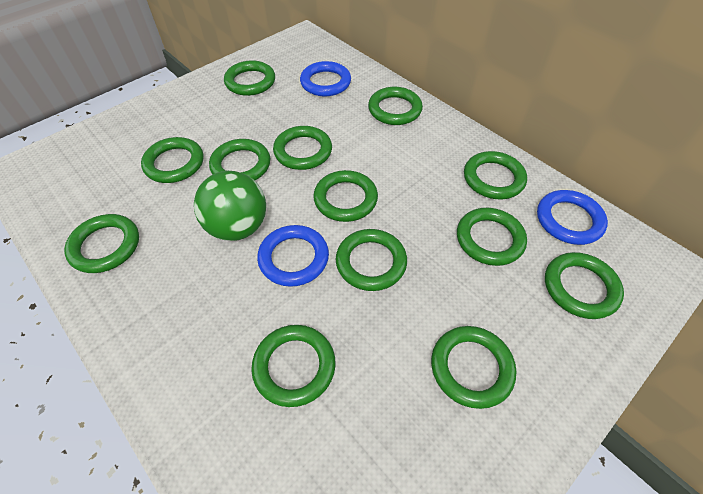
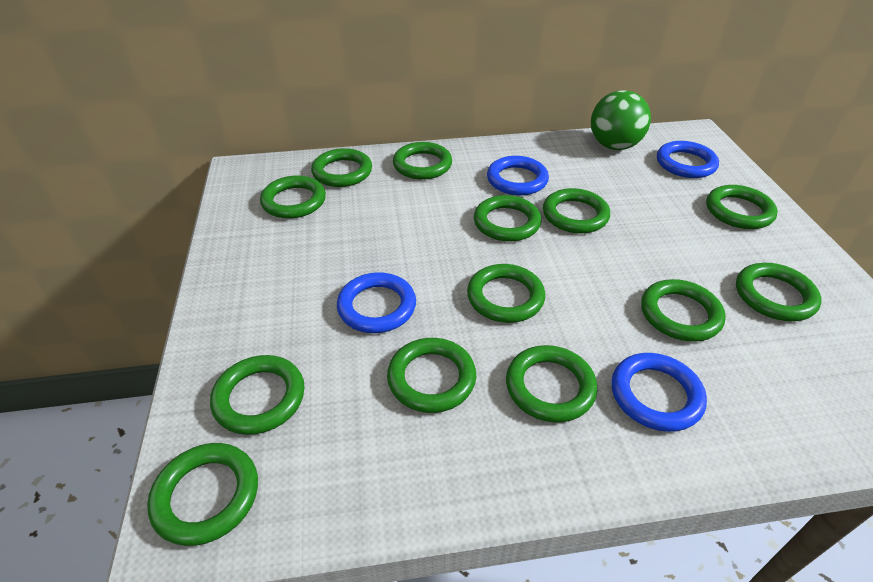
blue ring: 3 -> 4

